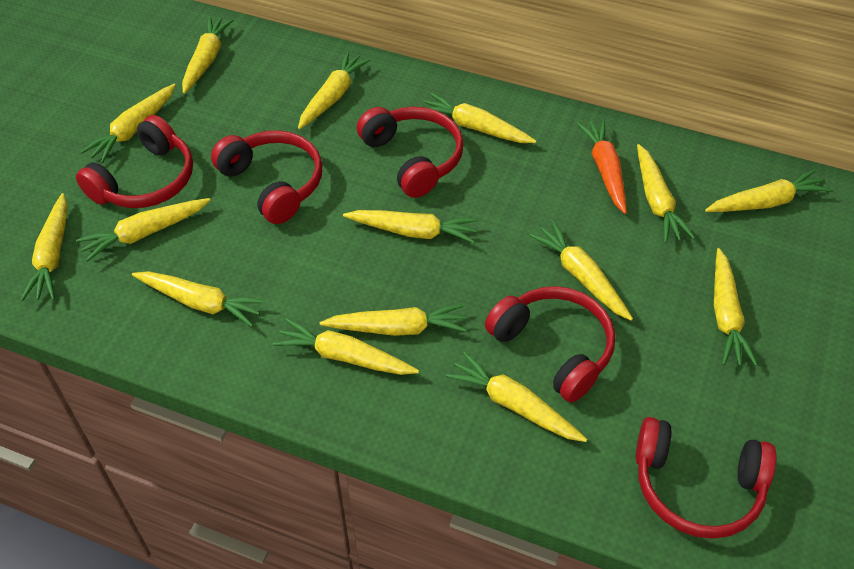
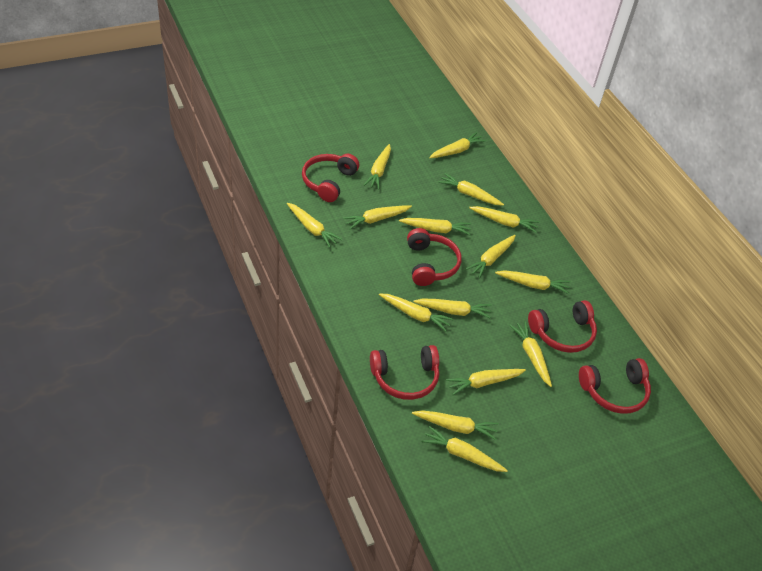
orange carrot: 1 -> 0

